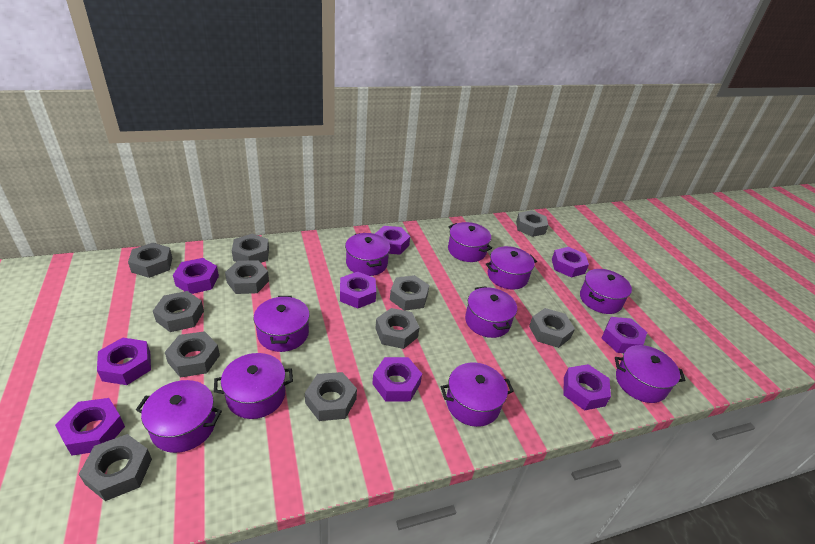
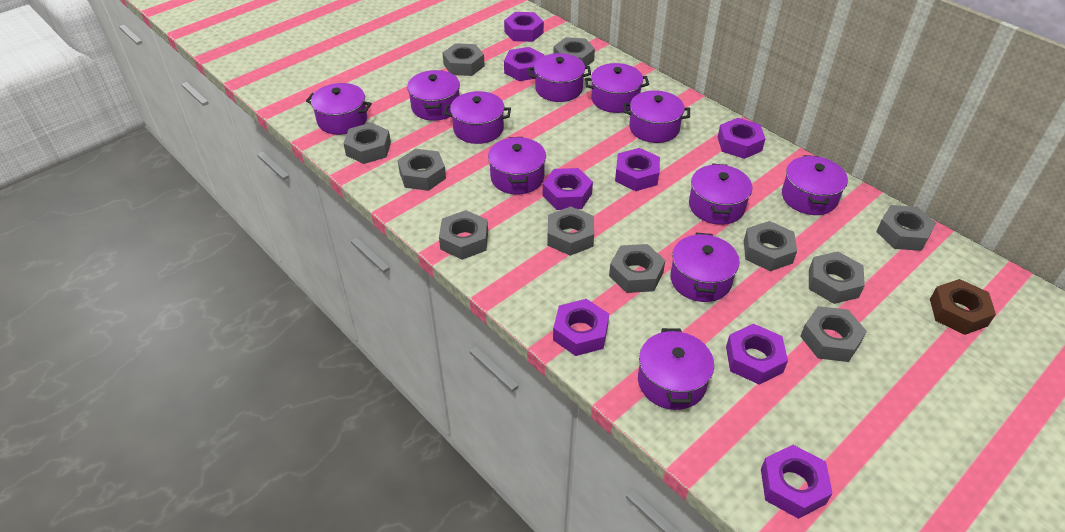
brown nut: 0 -> 1
purple nut: 9 -> 8
purple pot: 10 -> 11

